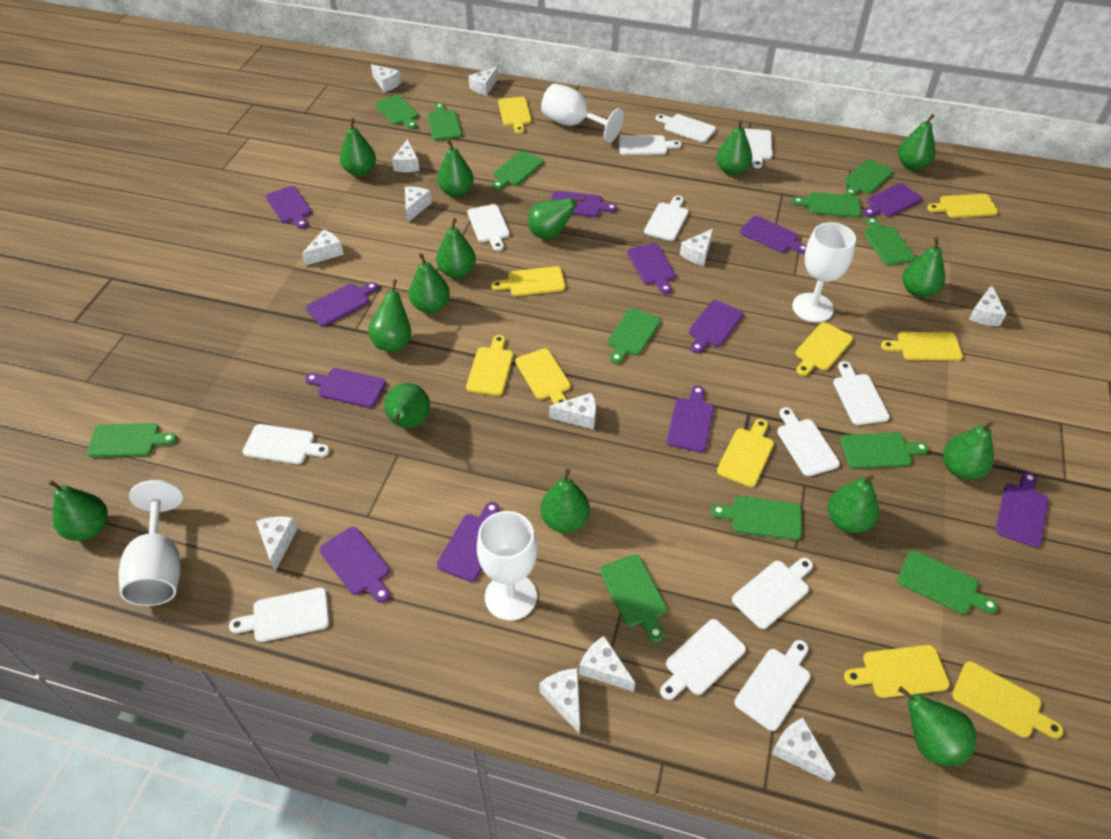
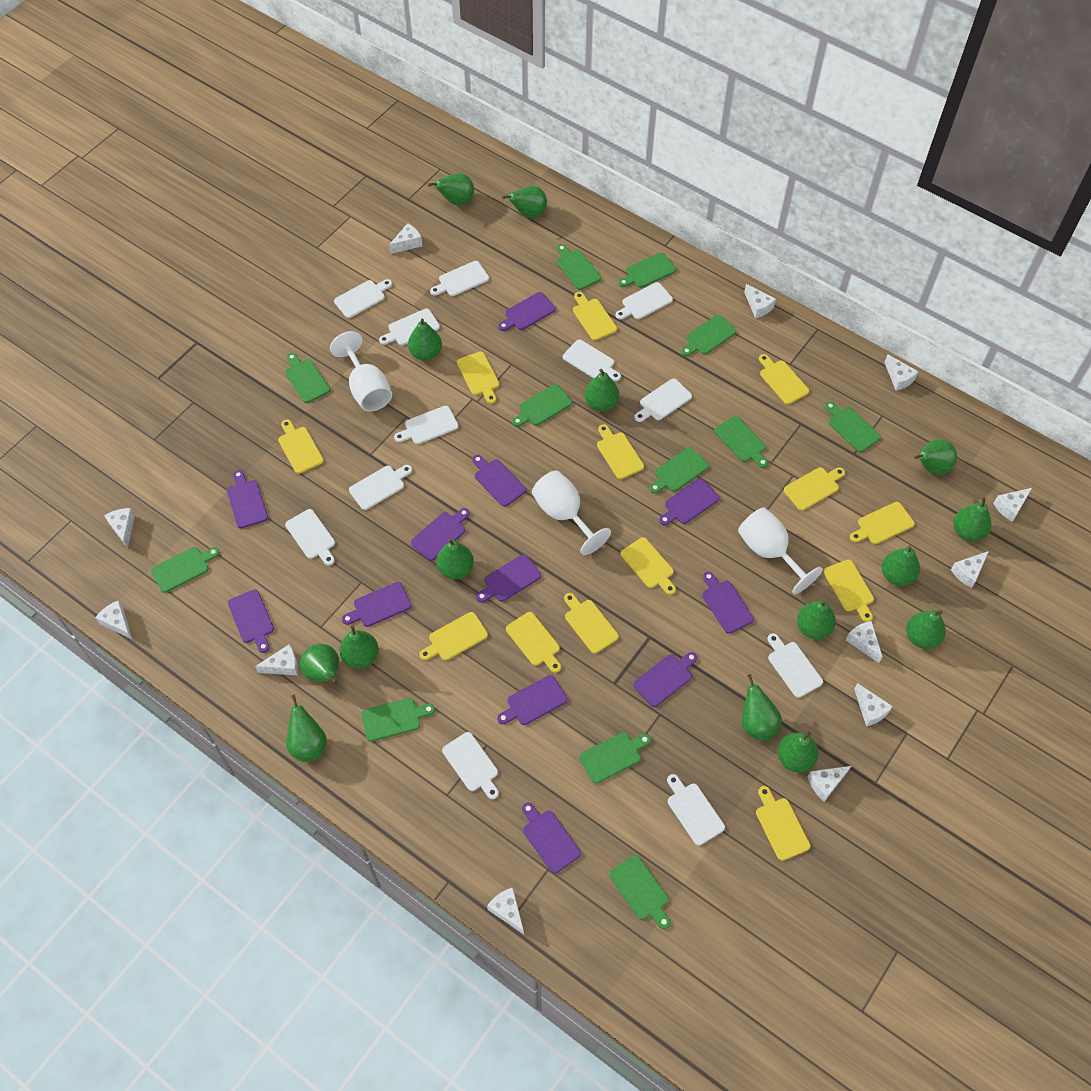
white goblet: 4 -> 3
yellow cutting board: 10 -> 13

